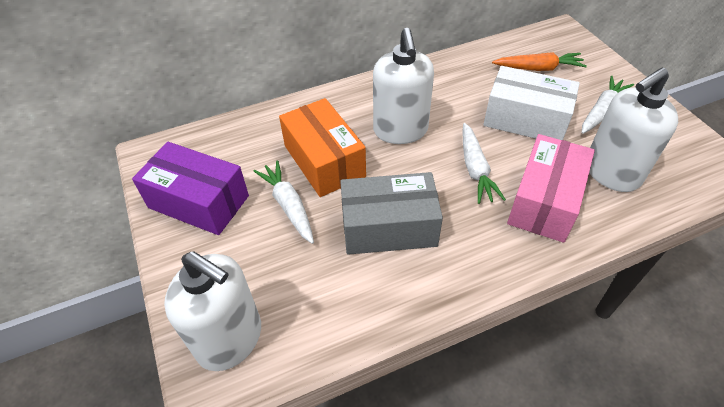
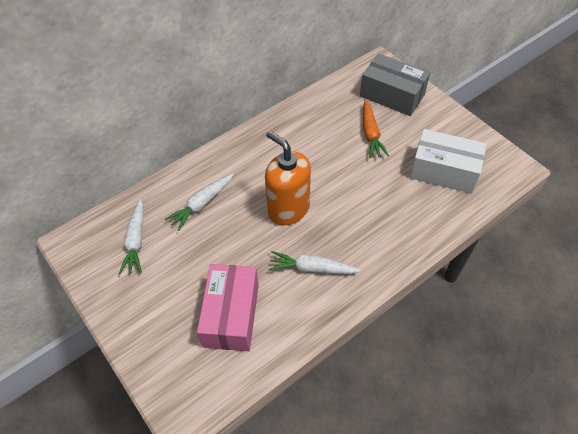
orange box: 1 -> 0
orange soap dispenser: 0 -> 1
purple box: 1 -> 0
white soap dispenser: 3 -> 0

